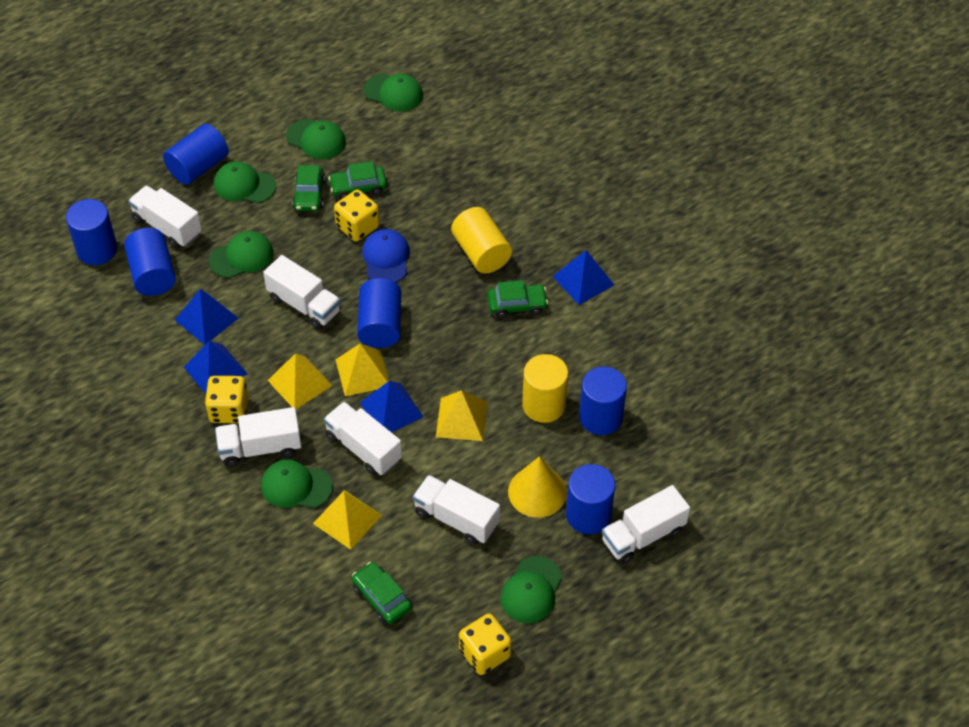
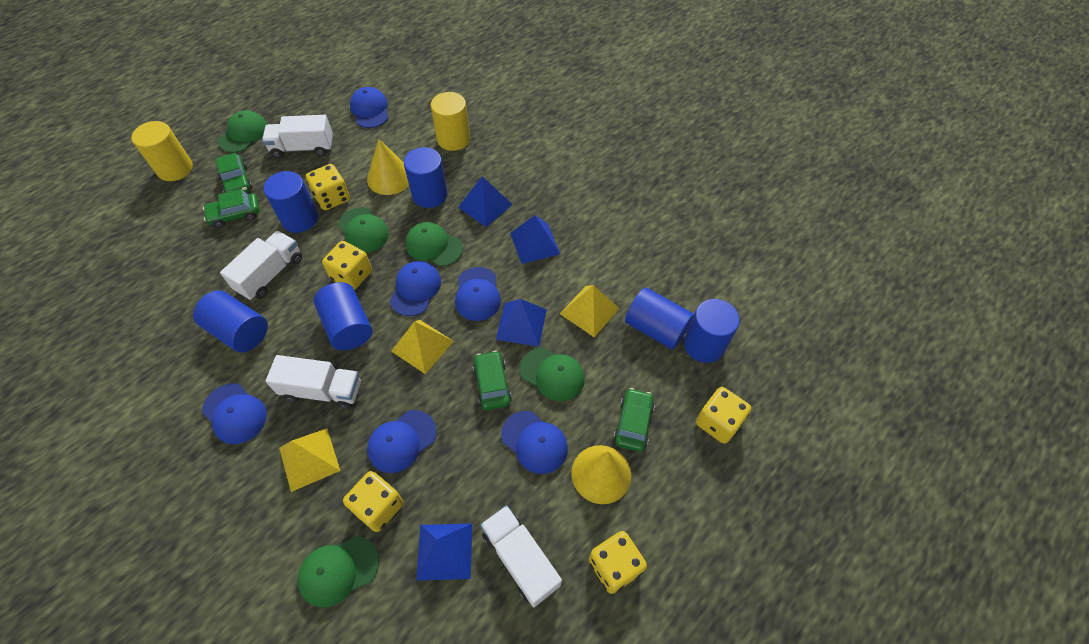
blue cap: 1 -> 6
green cap: 6 -> 5
white truck: 6 -> 4
yellow cone: 1 -> 2
yellow dice: 3 -> 5
yellow pyramid: 4 -> 3

